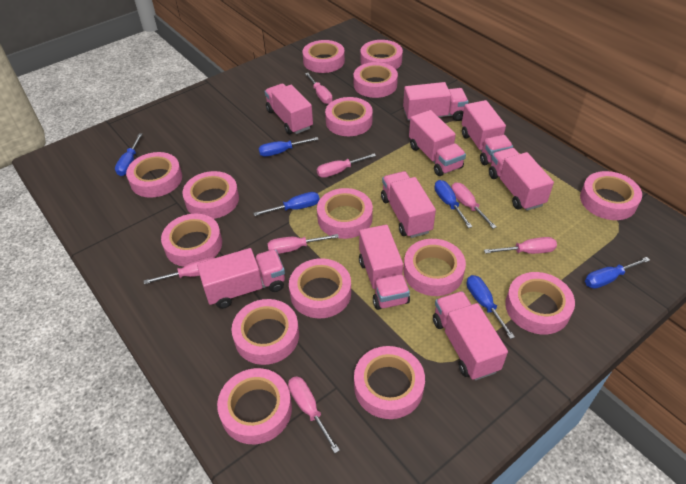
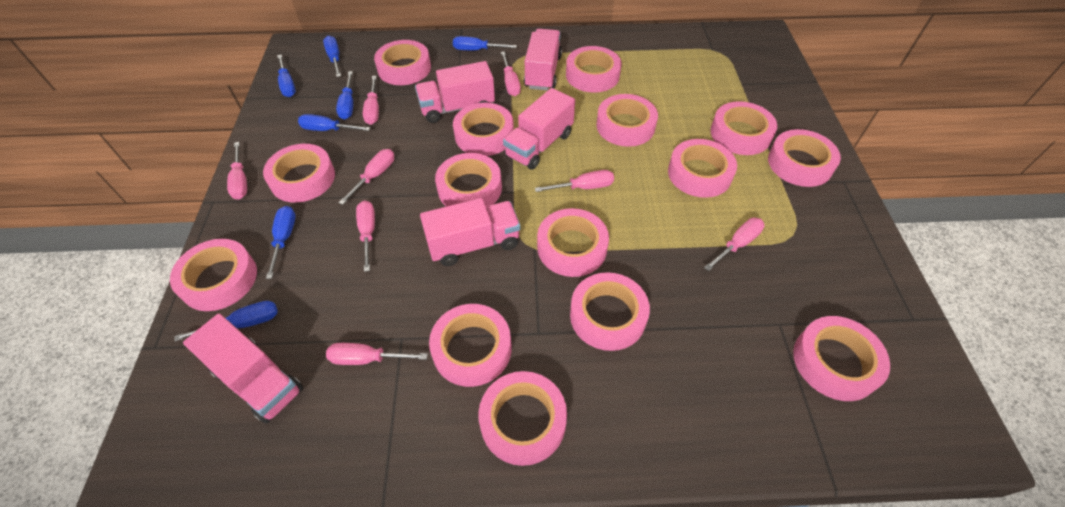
blue screwdriver: 6 -> 7
pink screwdriver: 7 -> 8
pink truck: 9 -> 5

